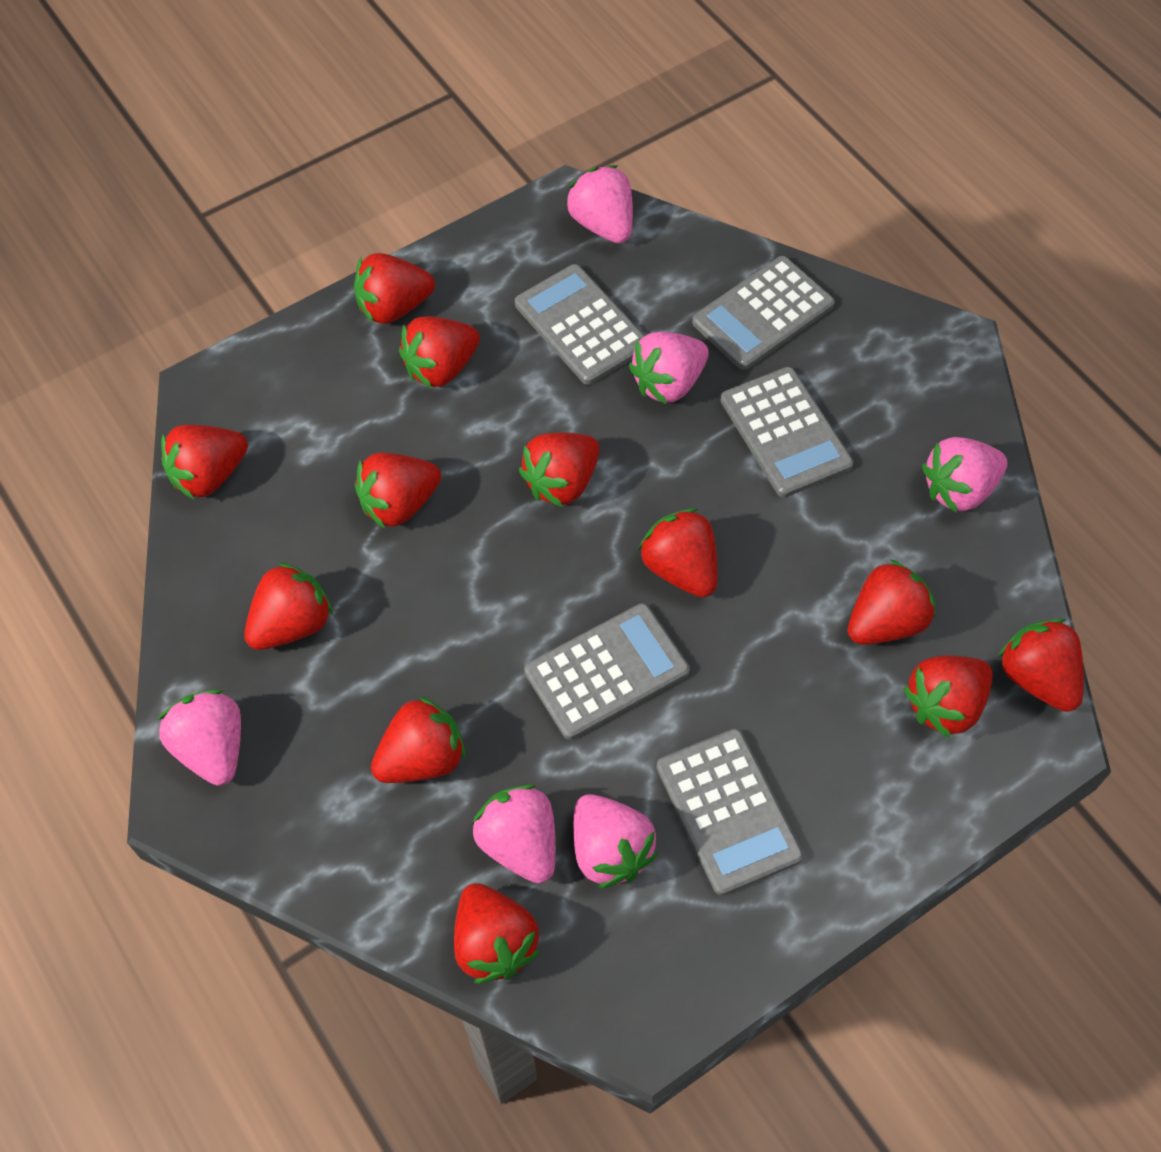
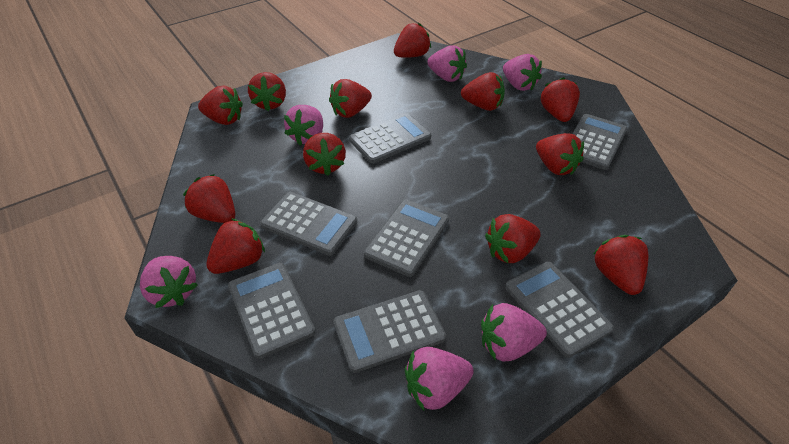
grey calculator: 5 -> 7

